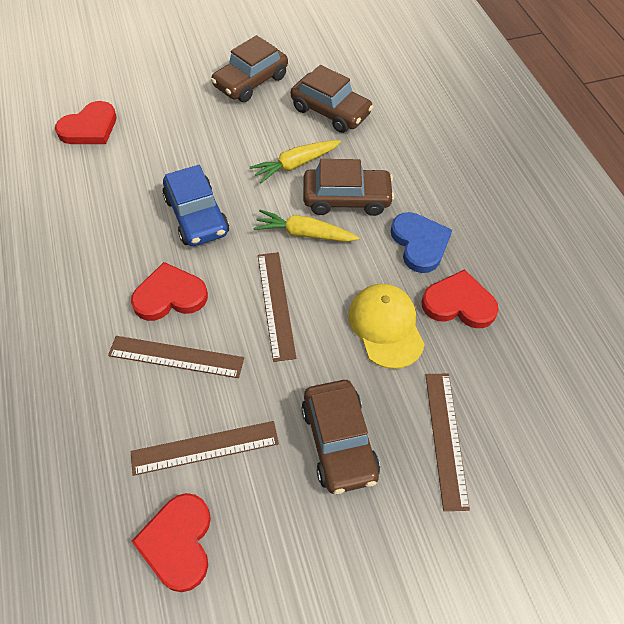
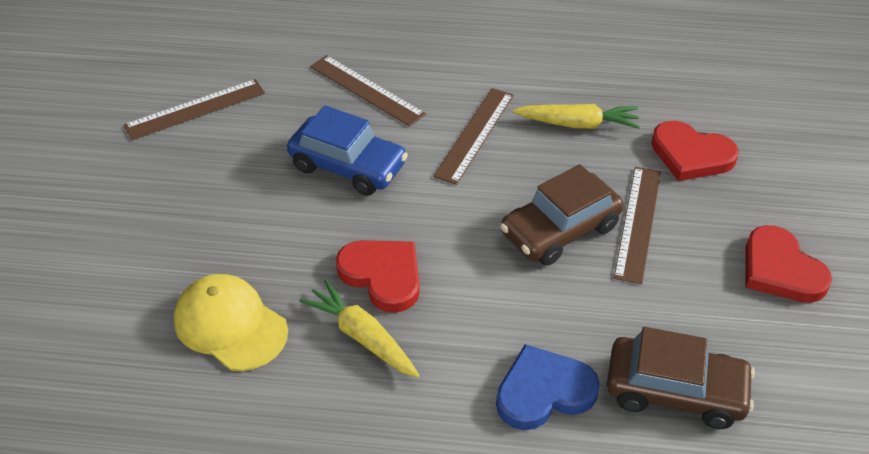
brown car: 4 -> 2
red heart: 4 -> 3

